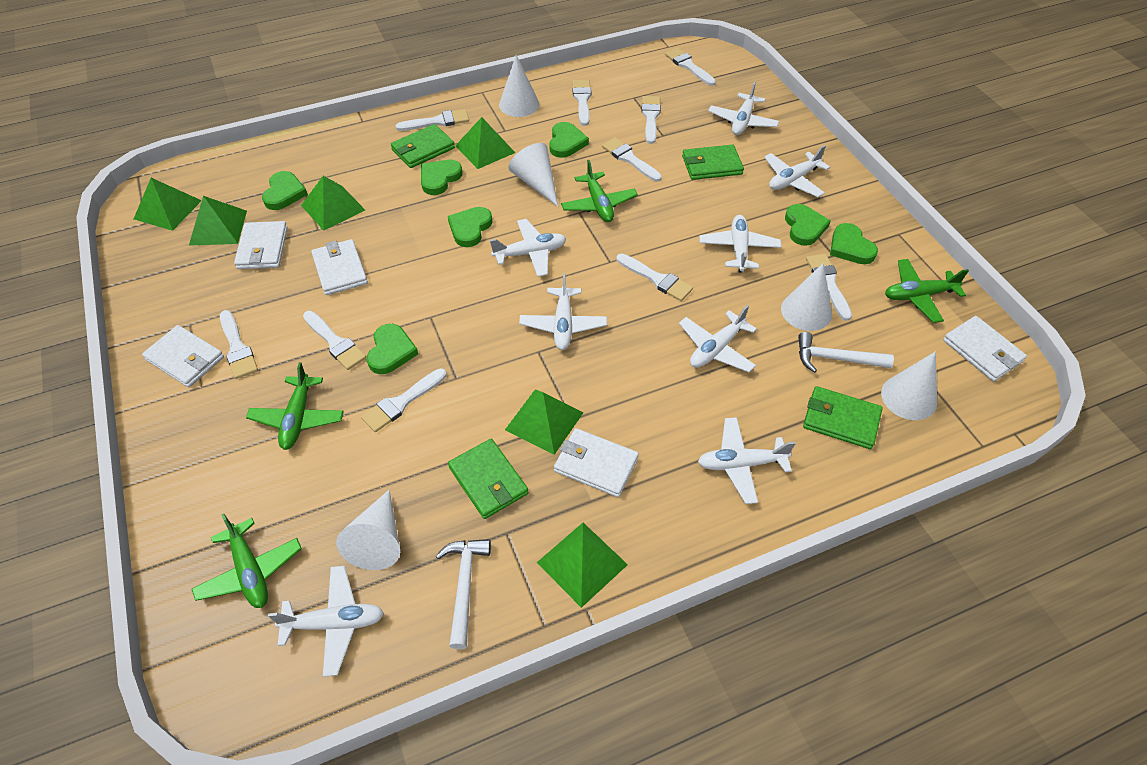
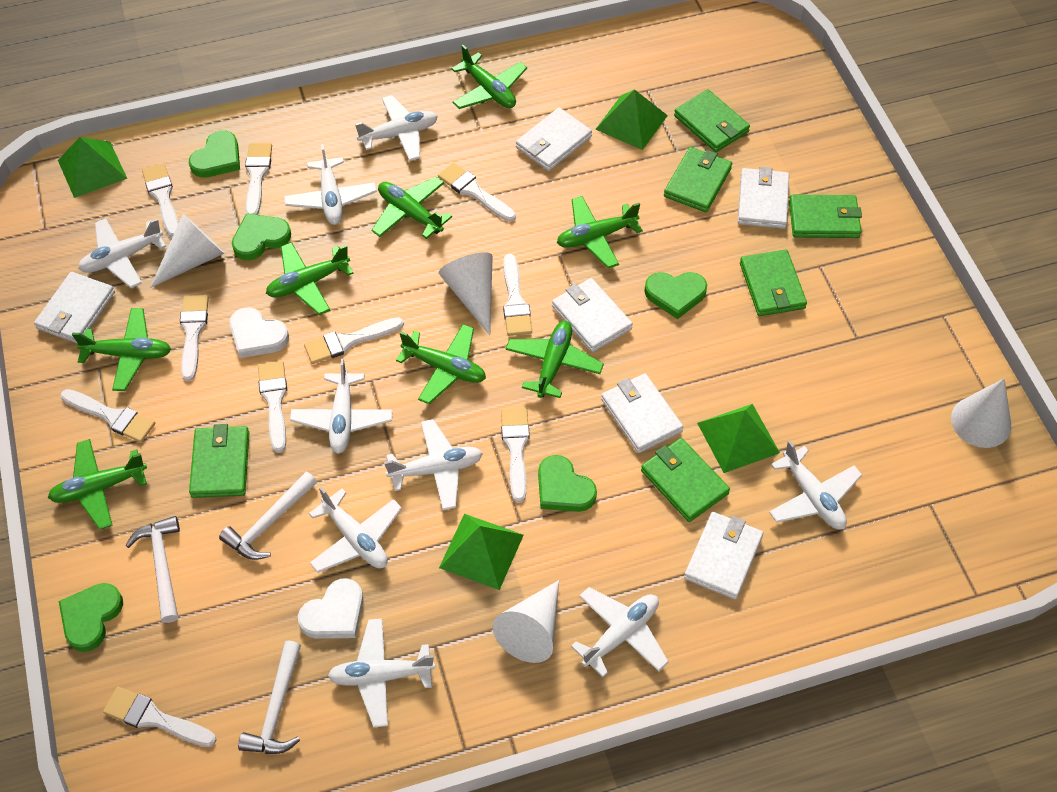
green heart: 7 -> 5
green plane: 4 -> 8
green pyramid: 6 -> 4
green wallet: 4 -> 6
white cone: 5 -> 4
white hammer: 2 -> 3
white heart: 0 -> 2
white plane: 8 -> 9
white wallet: 5 -> 6

